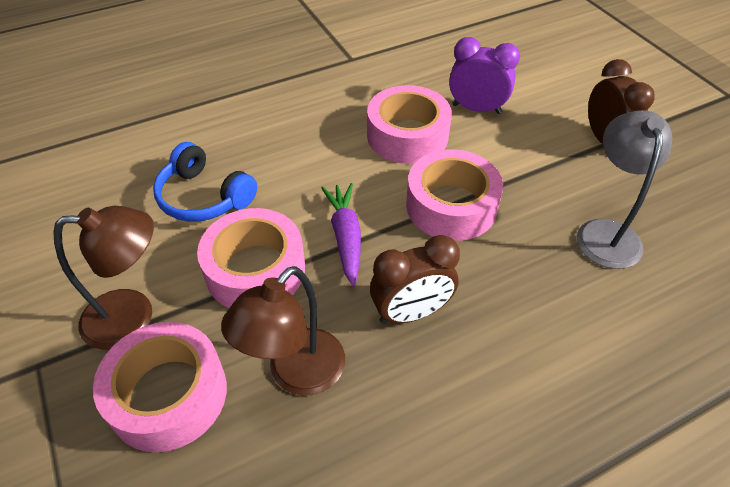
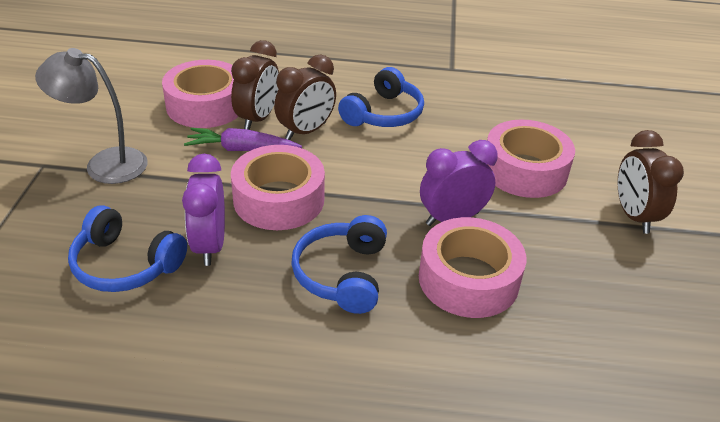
blue headphones: 1 -> 3
brown clock: 2 -> 3
brown lamp: 2 -> 0
purple clock: 1 -> 2

